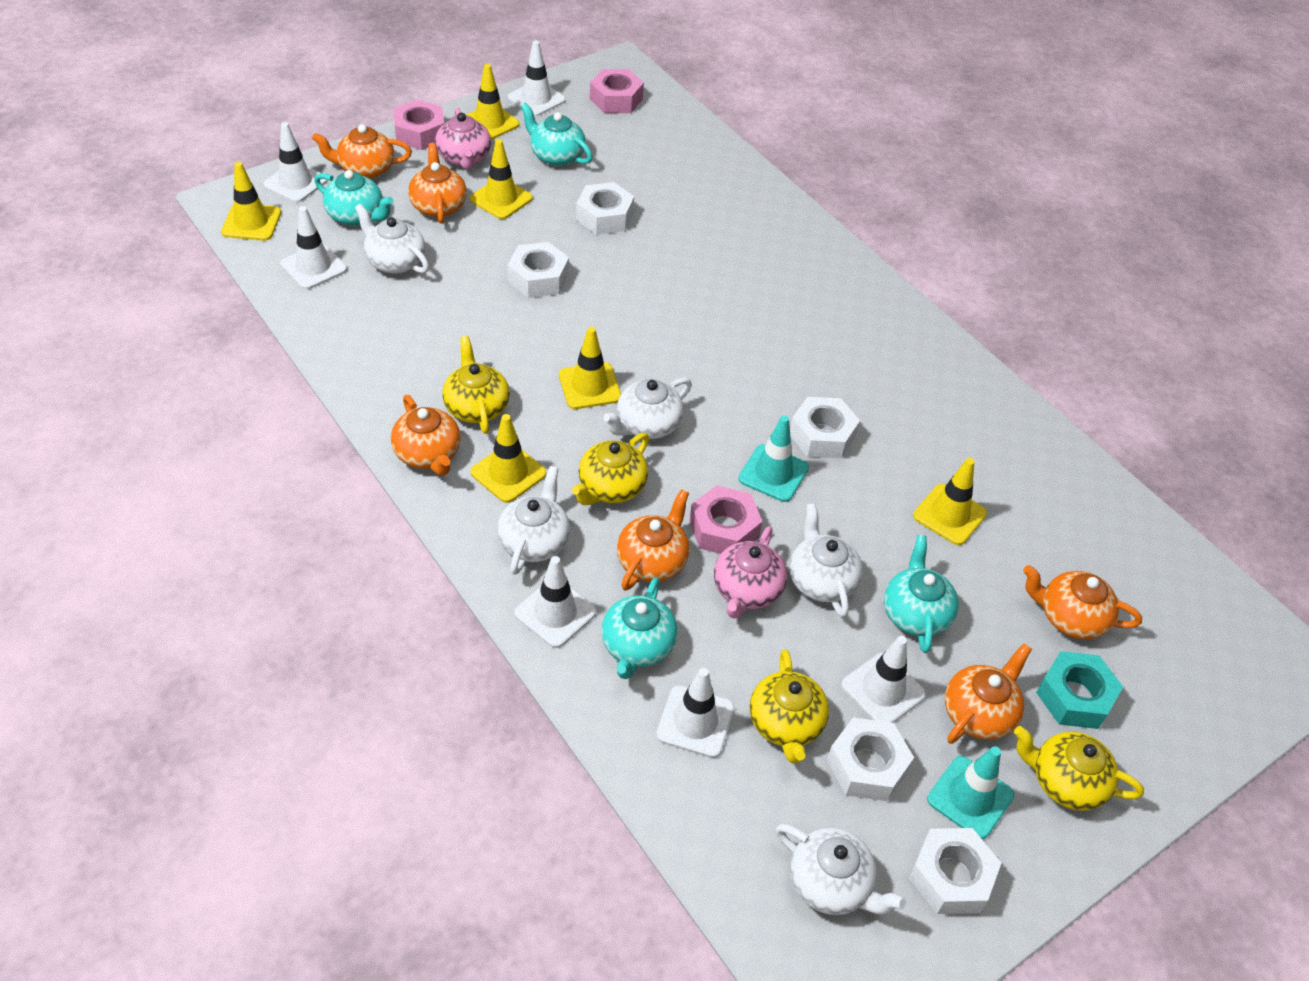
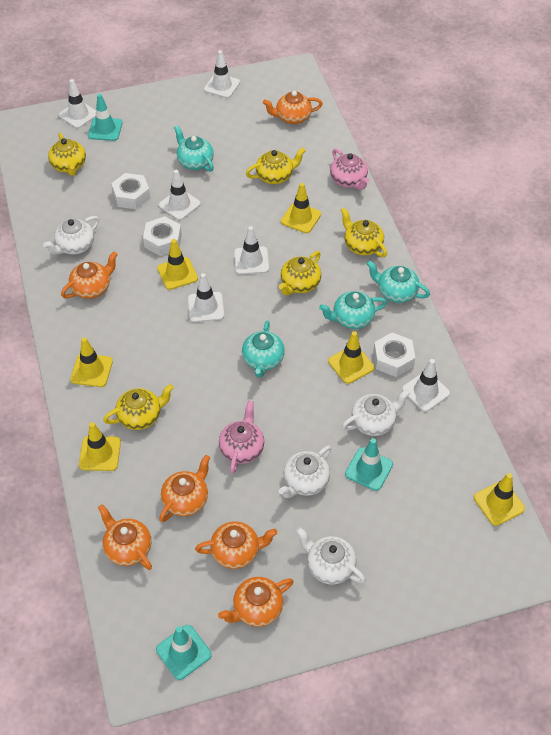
pink nut: 3 -> 0
turquoise nut: 1 -> 0
turquoise traffic cone: 2 -> 3
white nut: 5 -> 3
white teapot: 5 -> 4
yellow teapot: 4 -> 5

